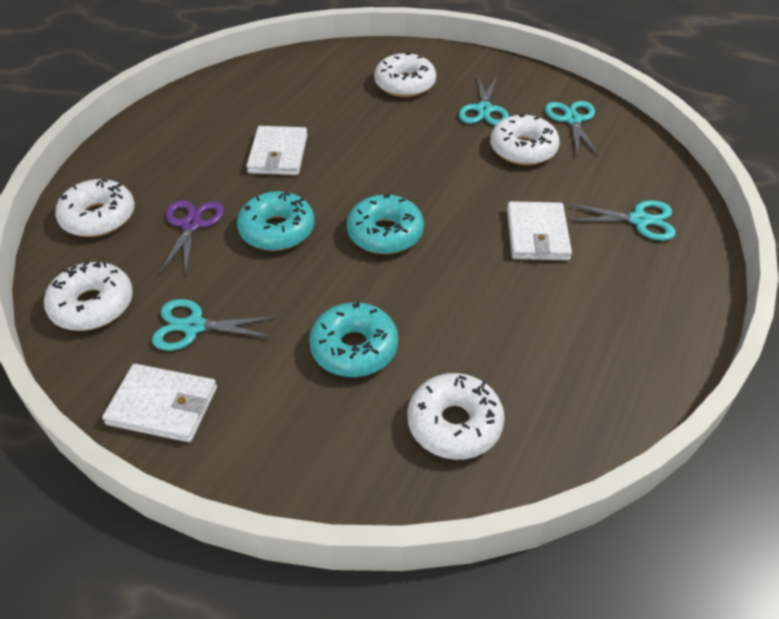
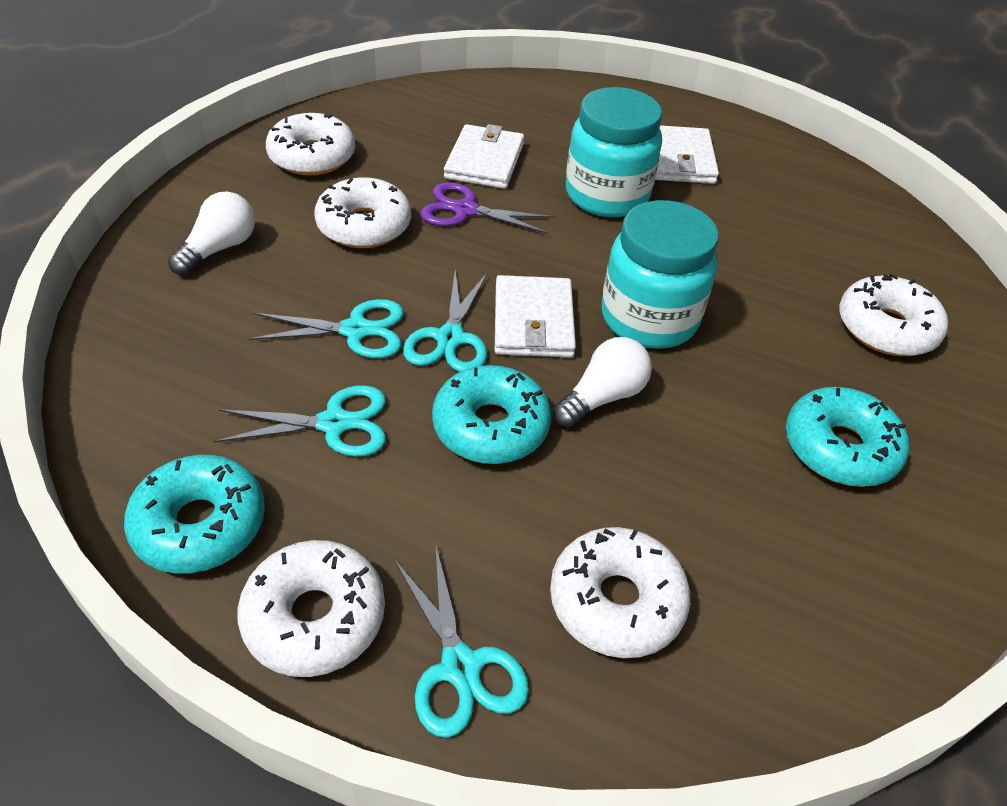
turquoise jar: 0 -> 2
white light bulb: 0 -> 2

